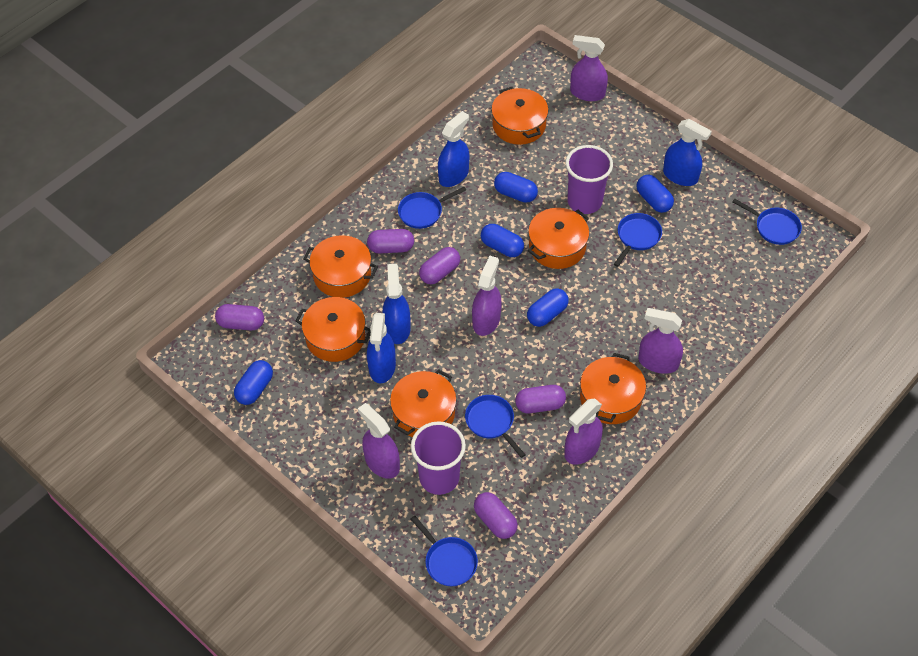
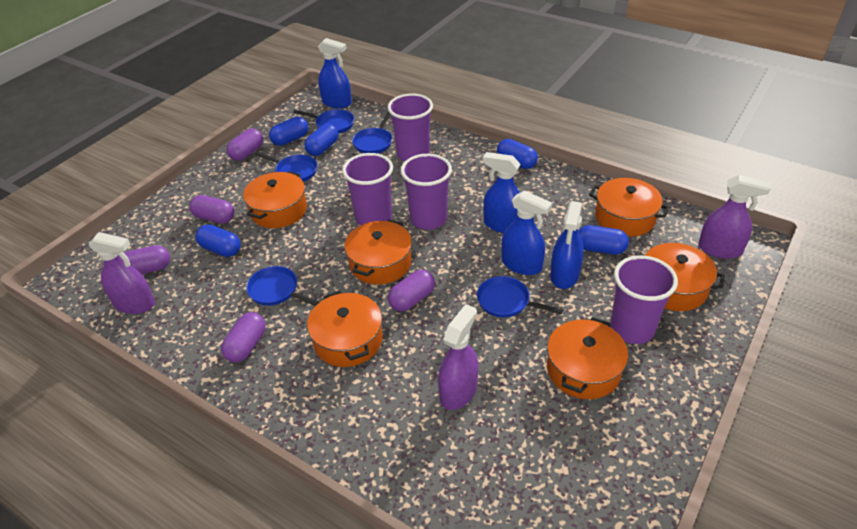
purple cup: 2 -> 4
purple spray bottle: 5 -> 3

